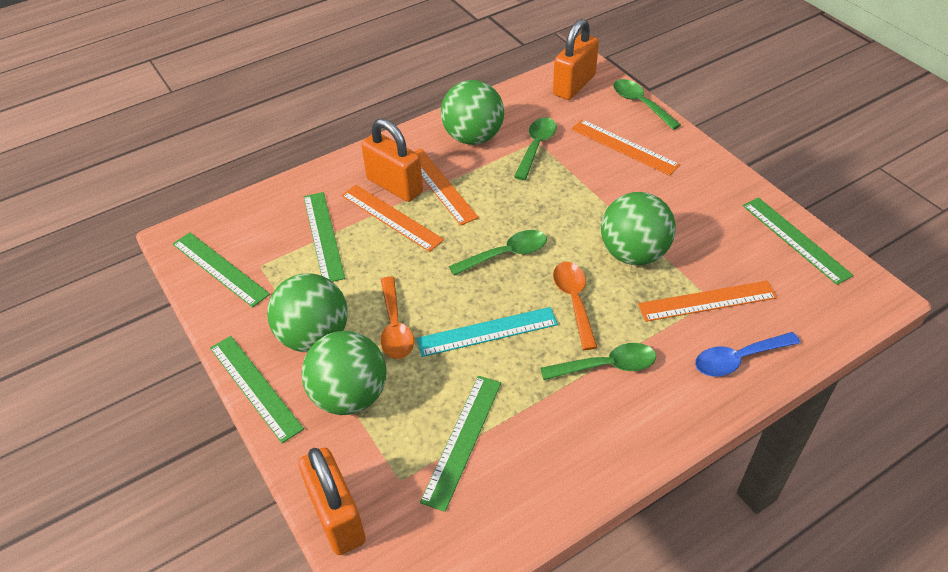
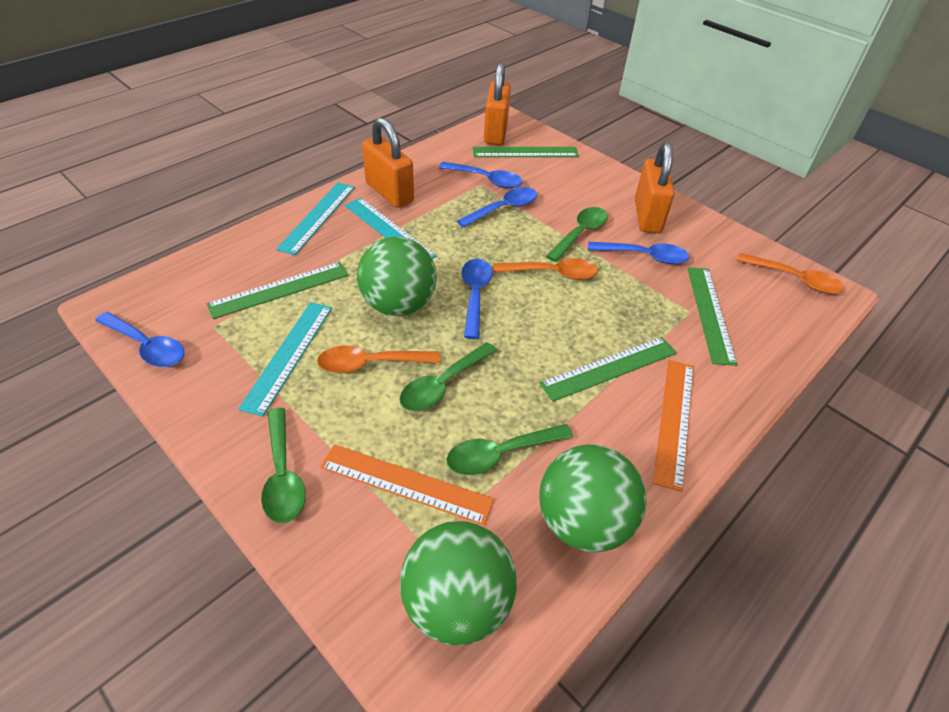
blue spoon: 1 -> 5
green ball: 4 -> 3
green ruler: 5 -> 4
orange ruler: 4 -> 2
orange spoon: 2 -> 3
turquoise ruler: 1 -> 3

